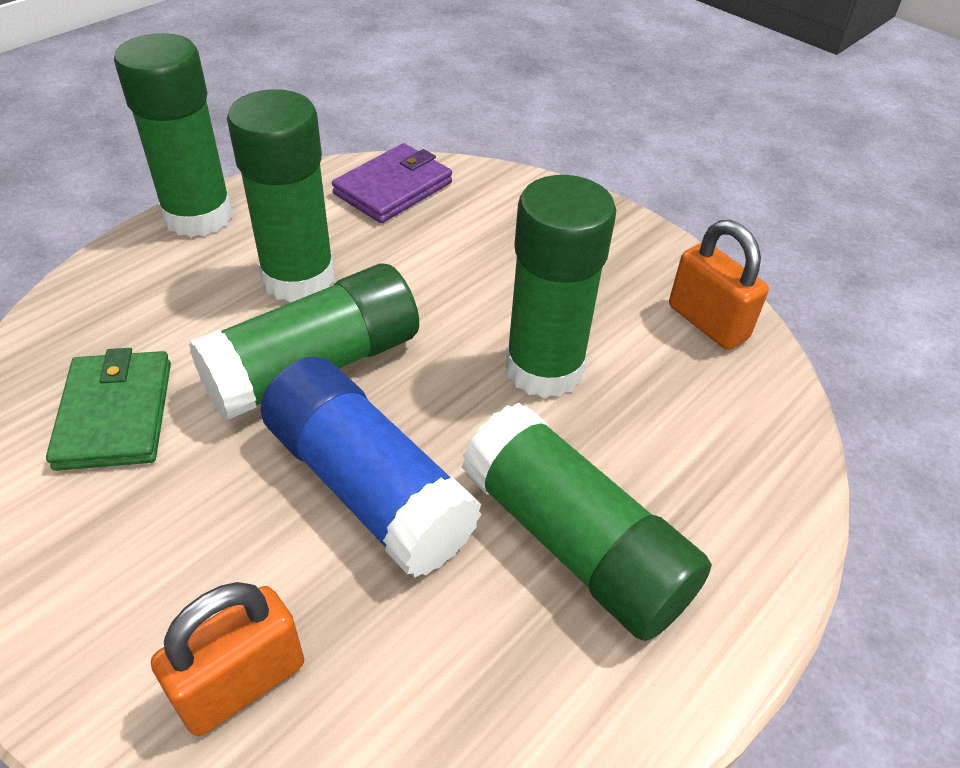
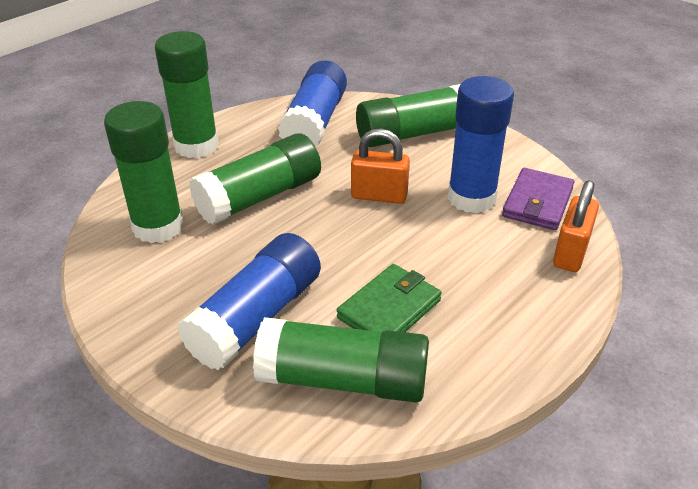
blue glue stick: 1 -> 3

